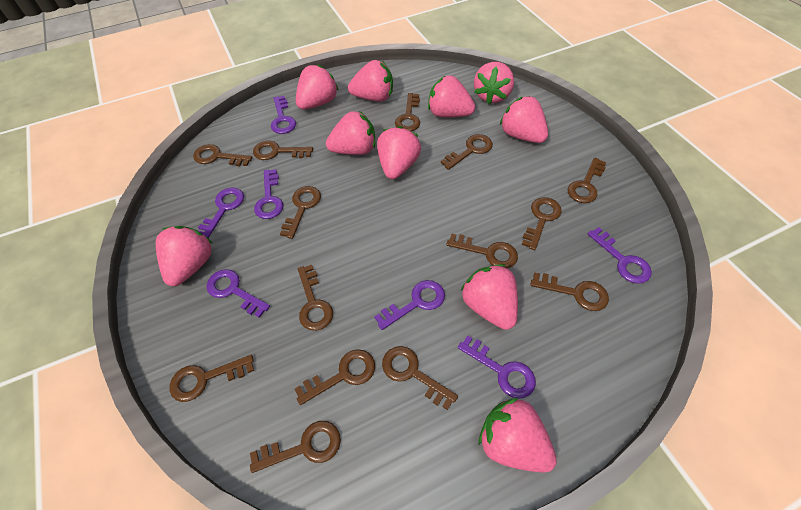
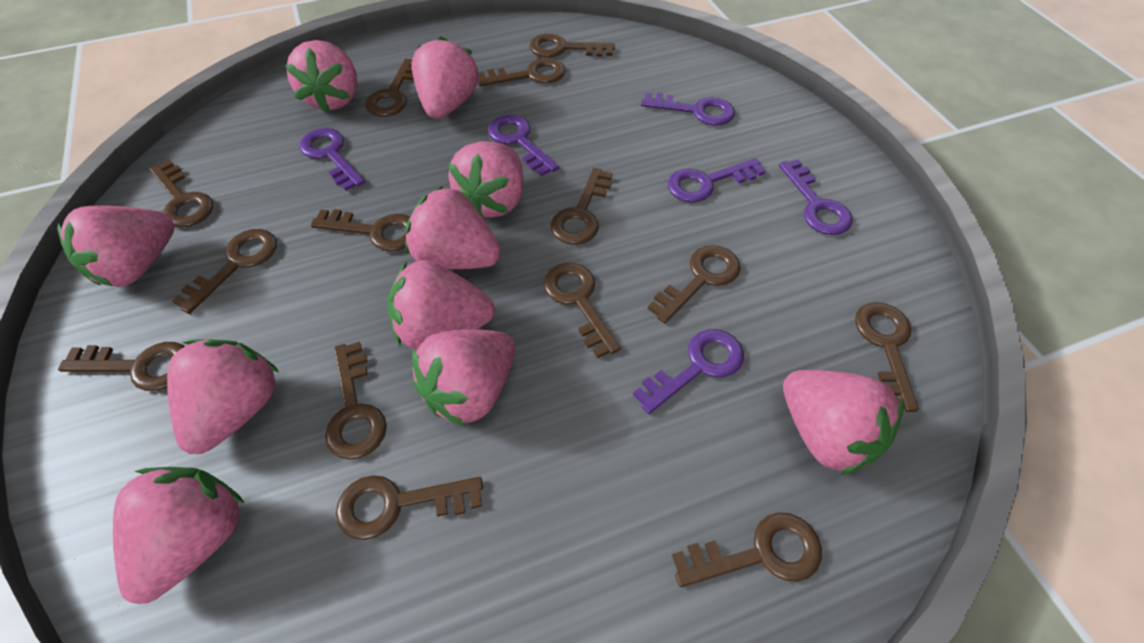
purple key: 7 -> 6

